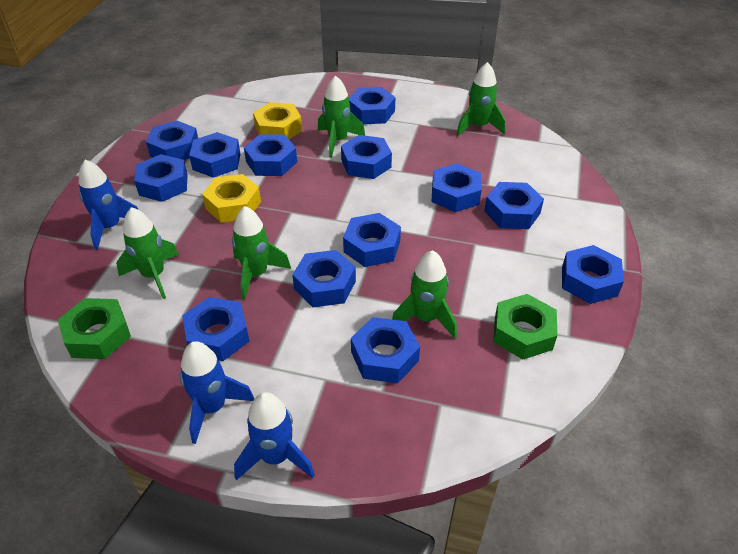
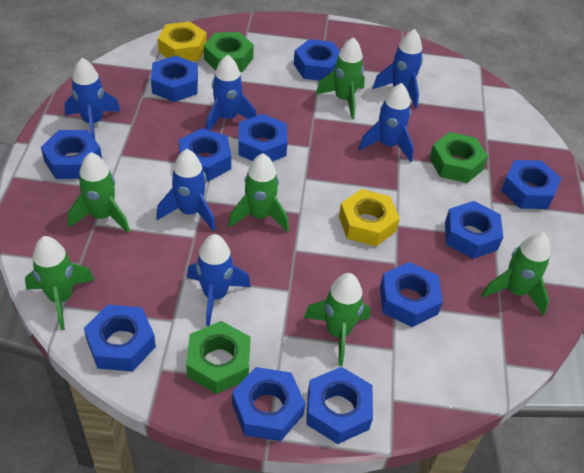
blue nut: 13 -> 11
blue rocket: 3 -> 6
green nut: 2 -> 3
green rocket: 5 -> 6

